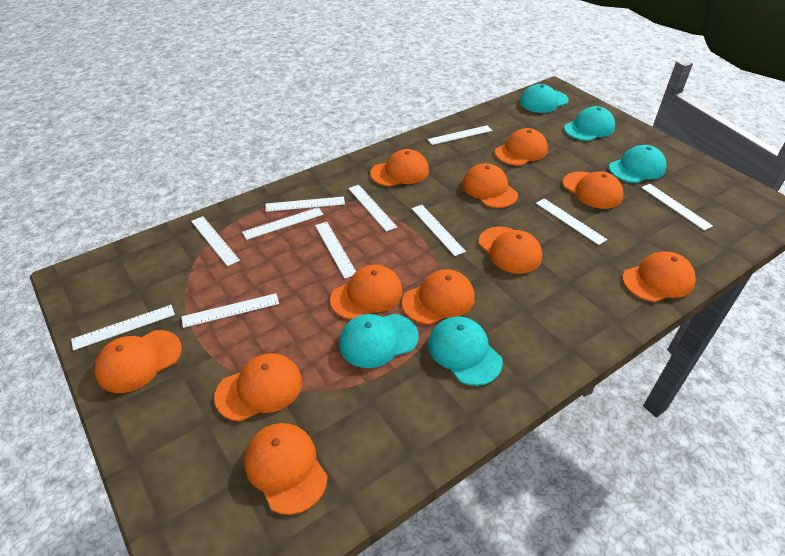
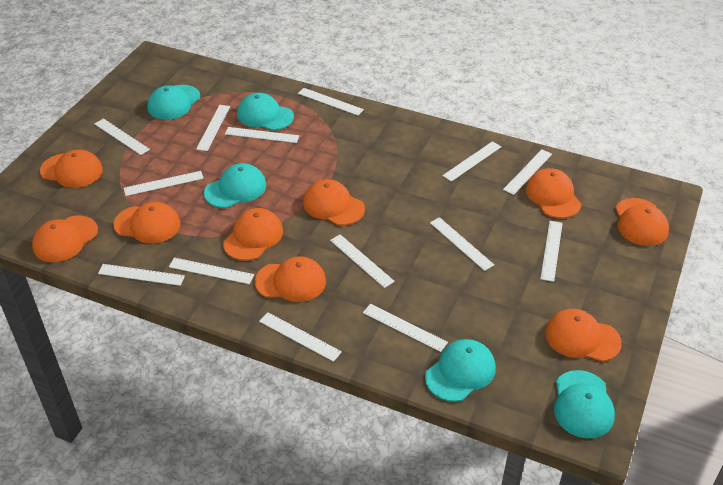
orange cap: 11 -> 9
white ruler: 11 -> 14

